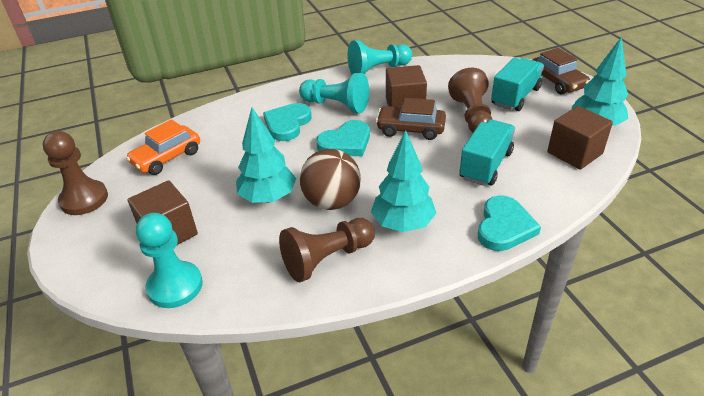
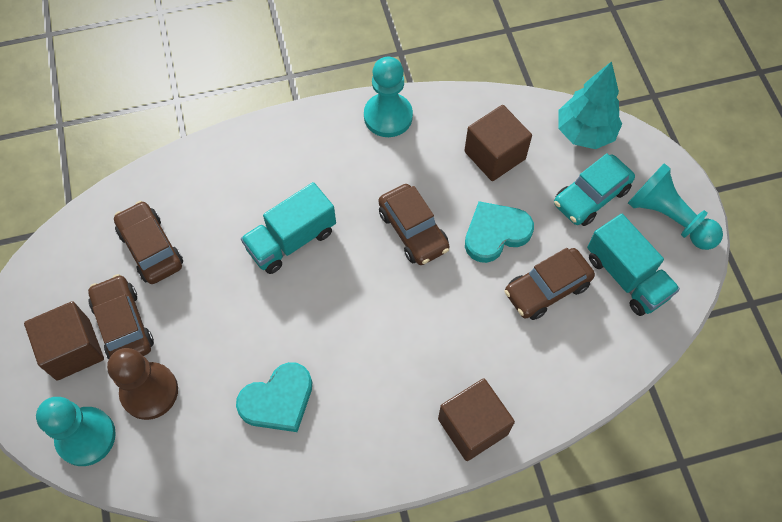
brown ball: 1 -> 0
brown car: 2 -> 4
brown pawn: 3 -> 1
orange car: 1 -> 0
turquoise car: 0 -> 1
turquoise heart: 3 -> 2
turquoise tree: 3 -> 1

